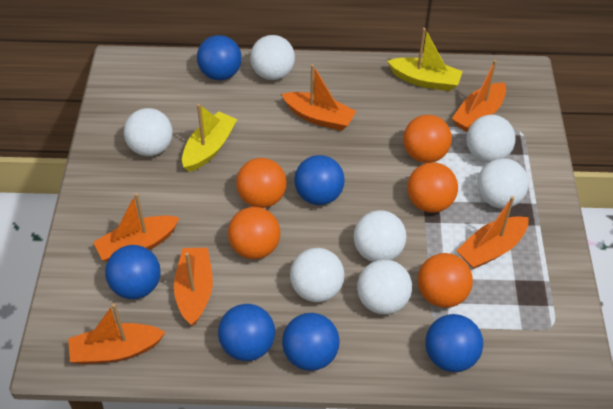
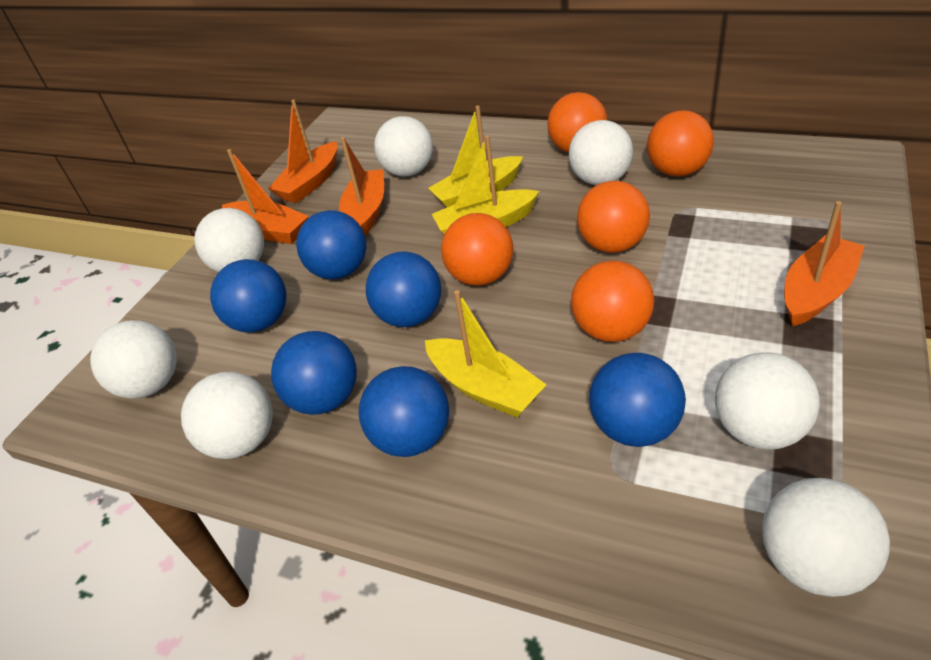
orange boat: 6 -> 4
yellow boat: 2 -> 3

